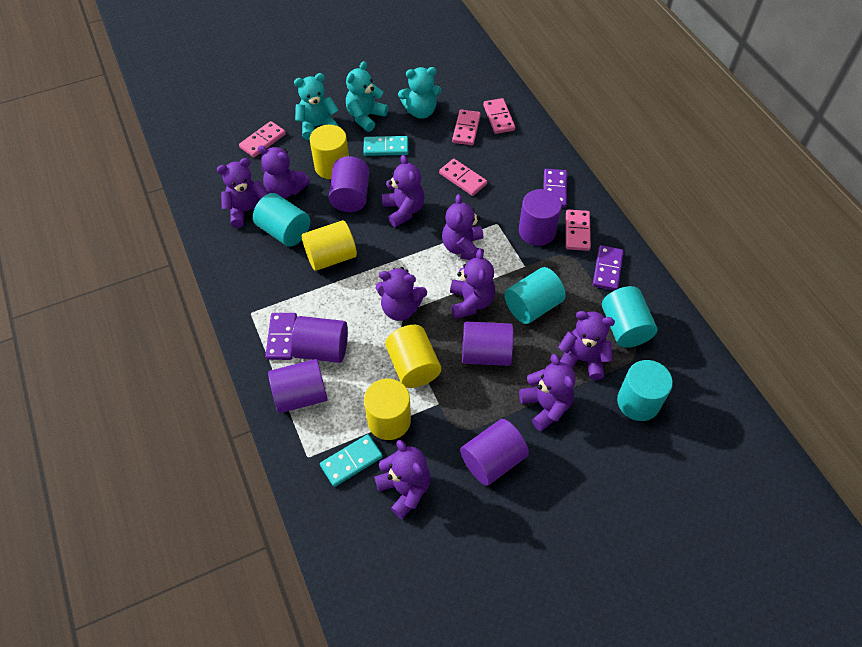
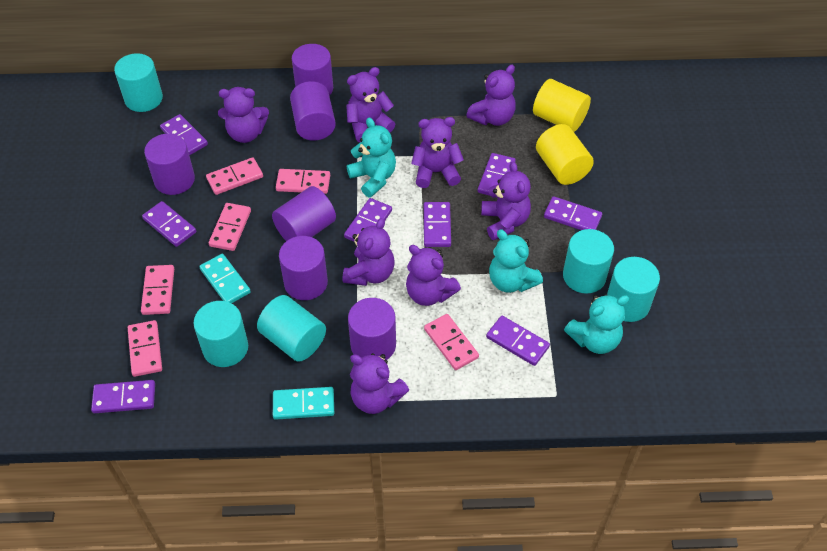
pink domino: 5 -> 6
purple domino: 3 -> 8
purple teddy bear: 9 -> 8
turquoise cylinder: 4 -> 5
yellow cylinder: 4 -> 2

